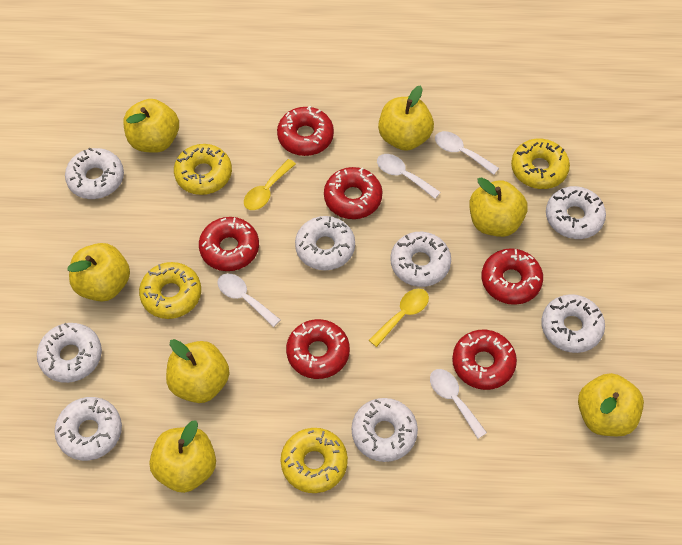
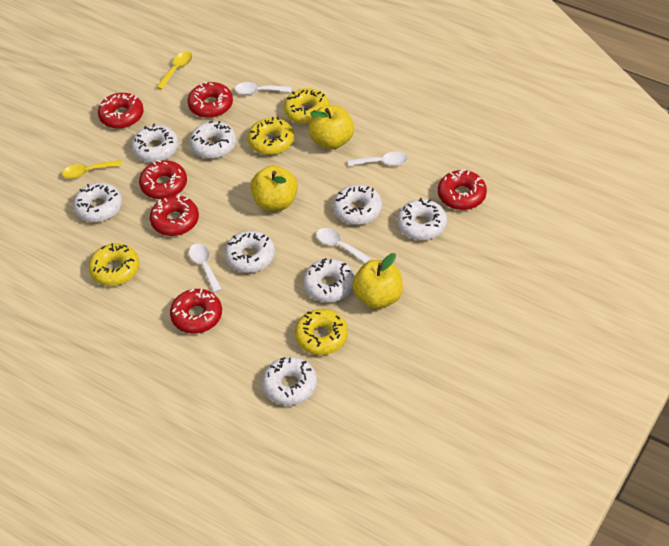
yellow apple: 7 -> 3

